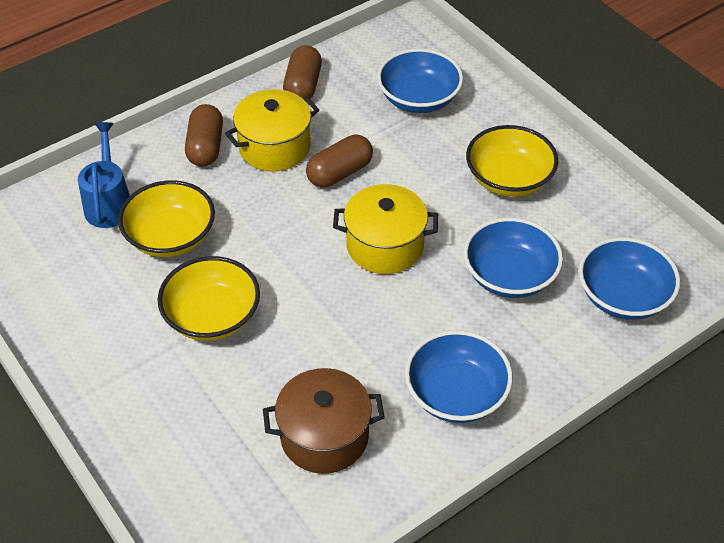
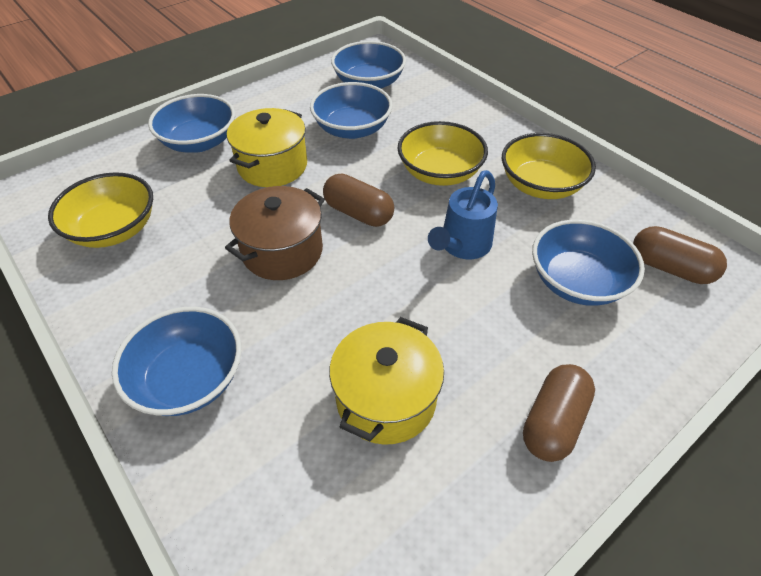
blue bowl: 4 -> 5

